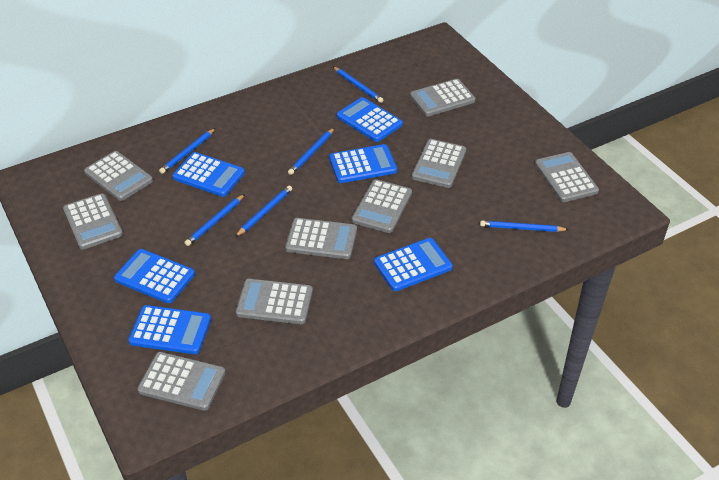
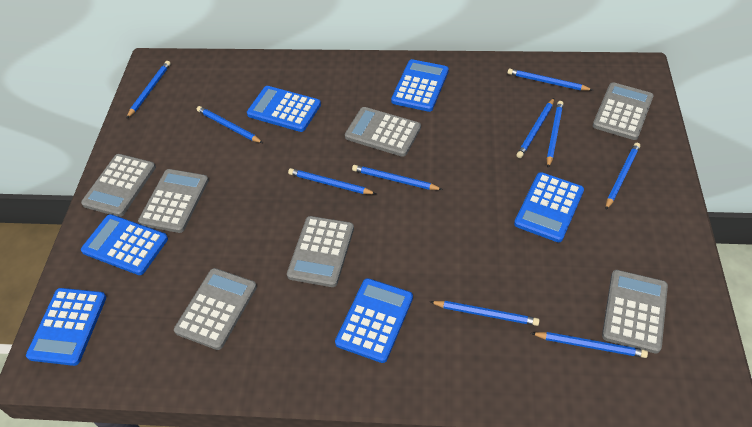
blue pencil: 6 -> 10
grey calculator: 9 -> 7

